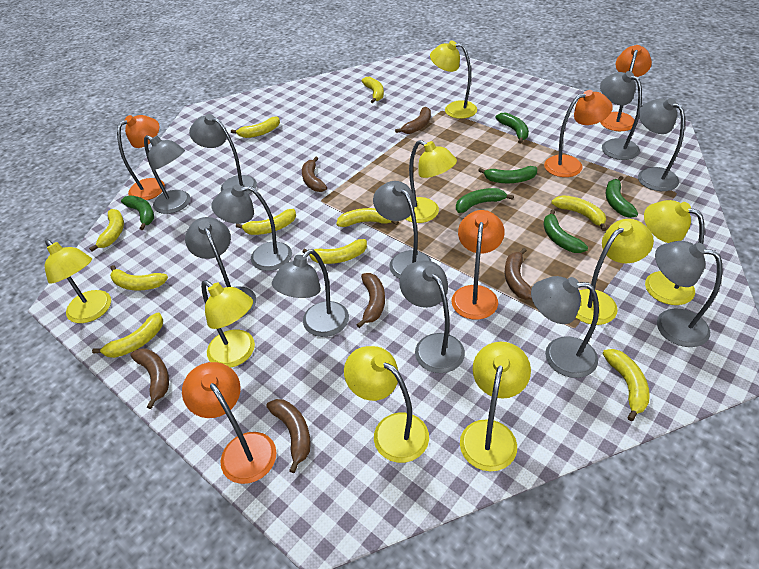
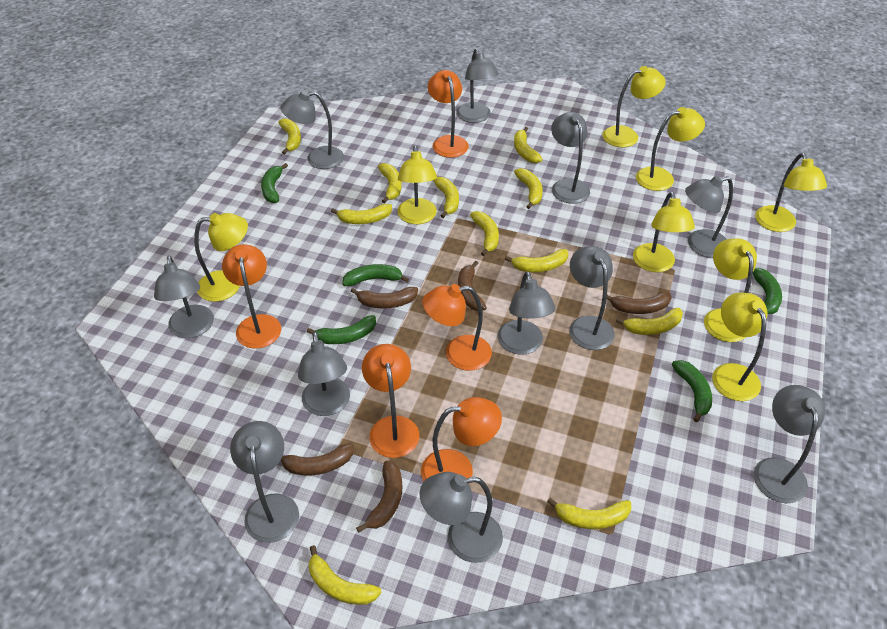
brown banana: 6 -> 5
green banana: 6 -> 5
yellow banana: 10 -> 11

